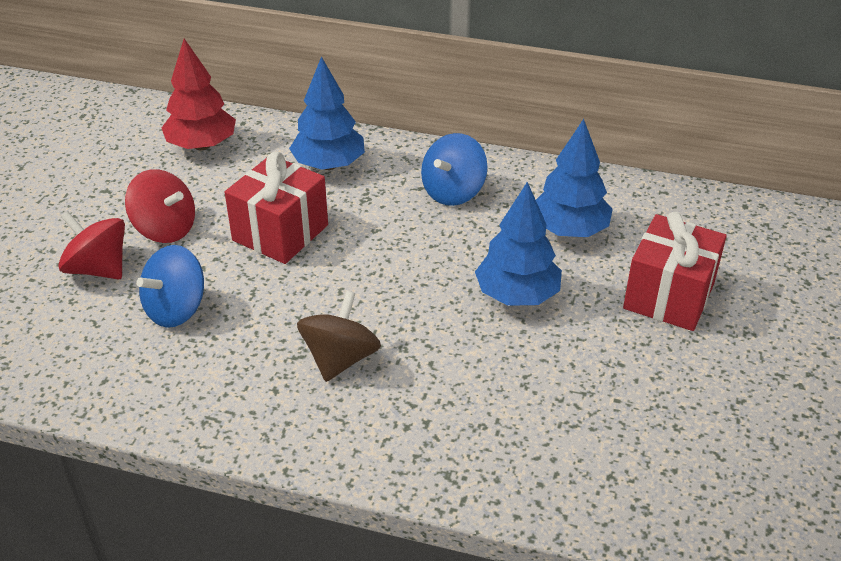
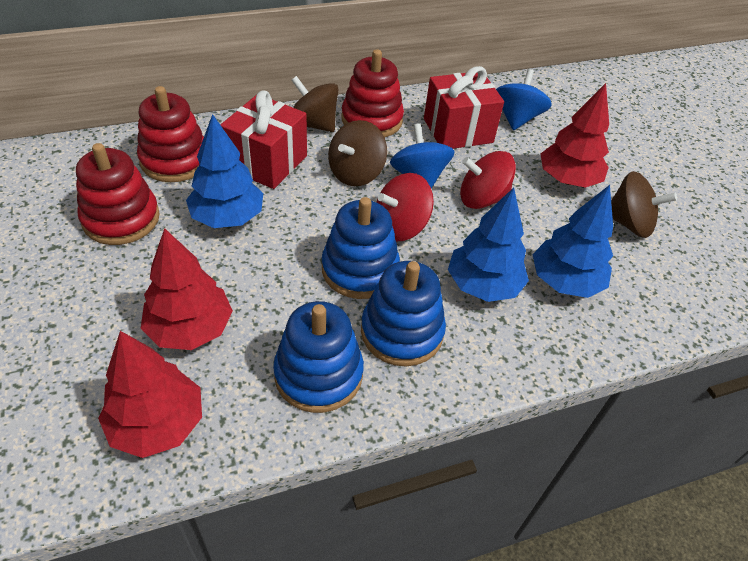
blue stacking toy: 0 -> 3
brown spinning top: 1 -> 3
red stacking toy: 0 -> 3
red tree: 1 -> 3

